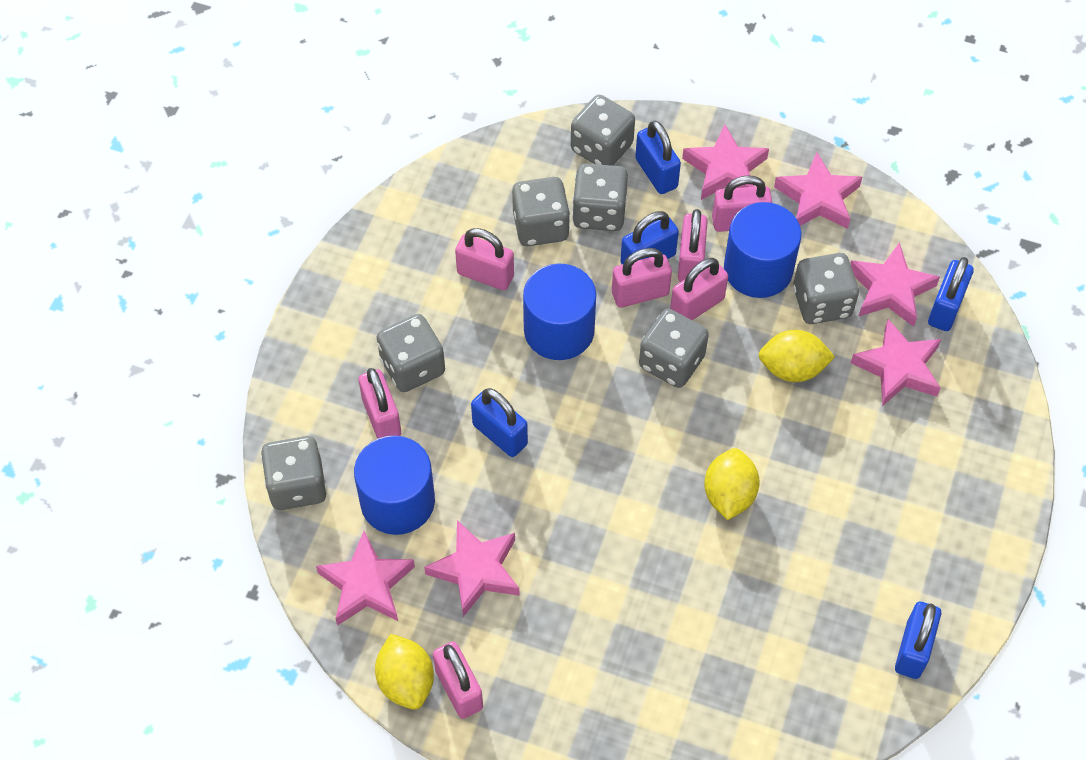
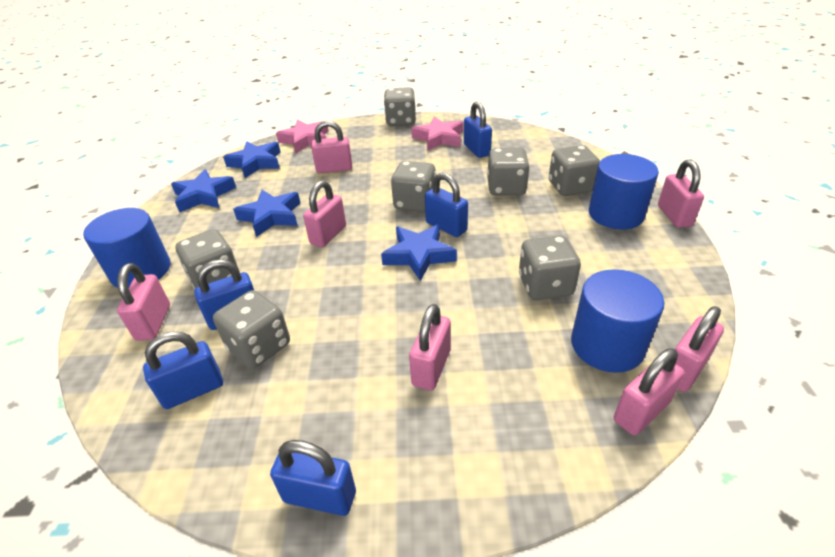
blue star: 0 -> 4
pink star: 6 -> 2
yellow lemon: 3 -> 0

